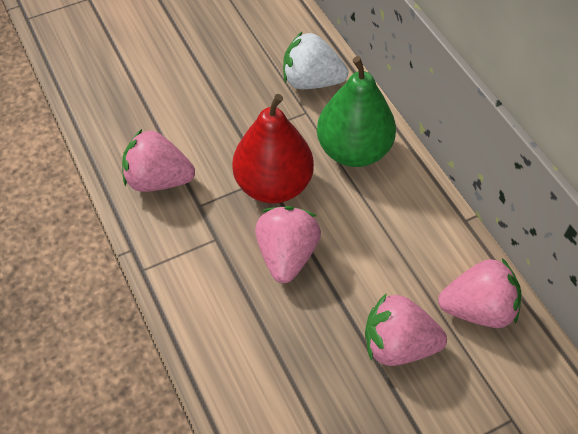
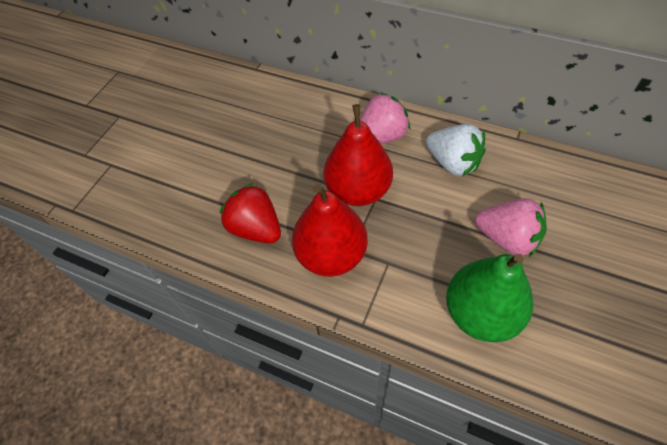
pink strawberry: 4 -> 2
red pear: 1 -> 2
red strawberry: 0 -> 1

